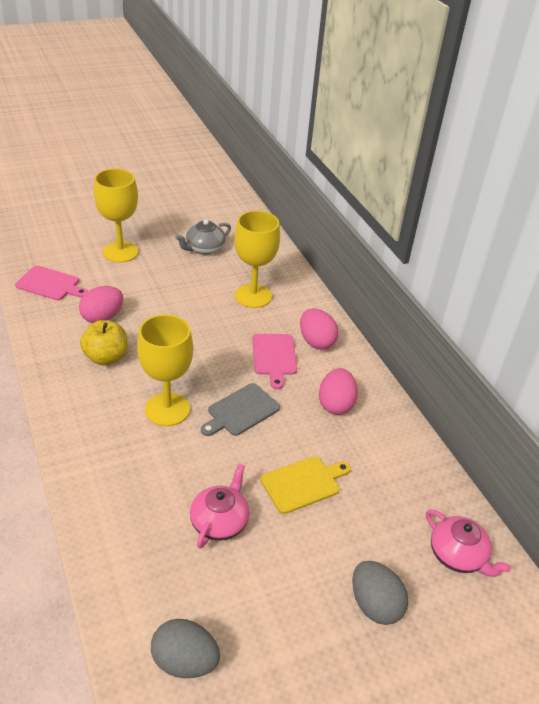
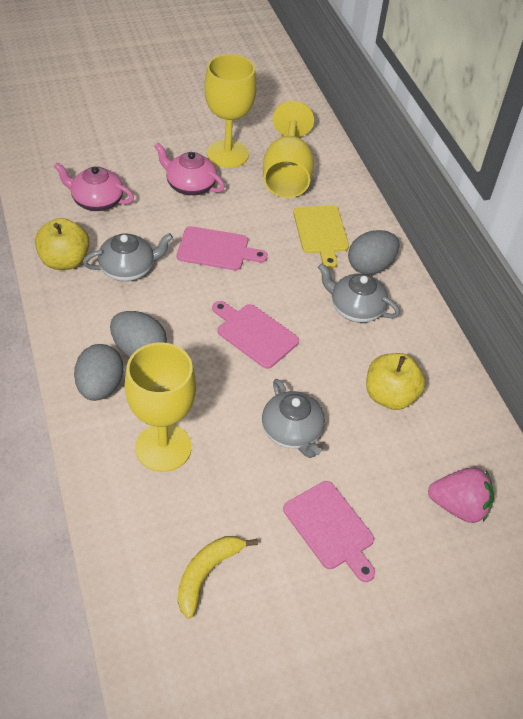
grey cutting board: 1 -> 0
grey egg: 2 -> 3
grey teapot: 1 -> 3
pink cutting board: 2 -> 3
pink egg: 3 -> 0
pink strawberry: 0 -> 1
yellow apple: 1 -> 2
yellow banana: 0 -> 1

